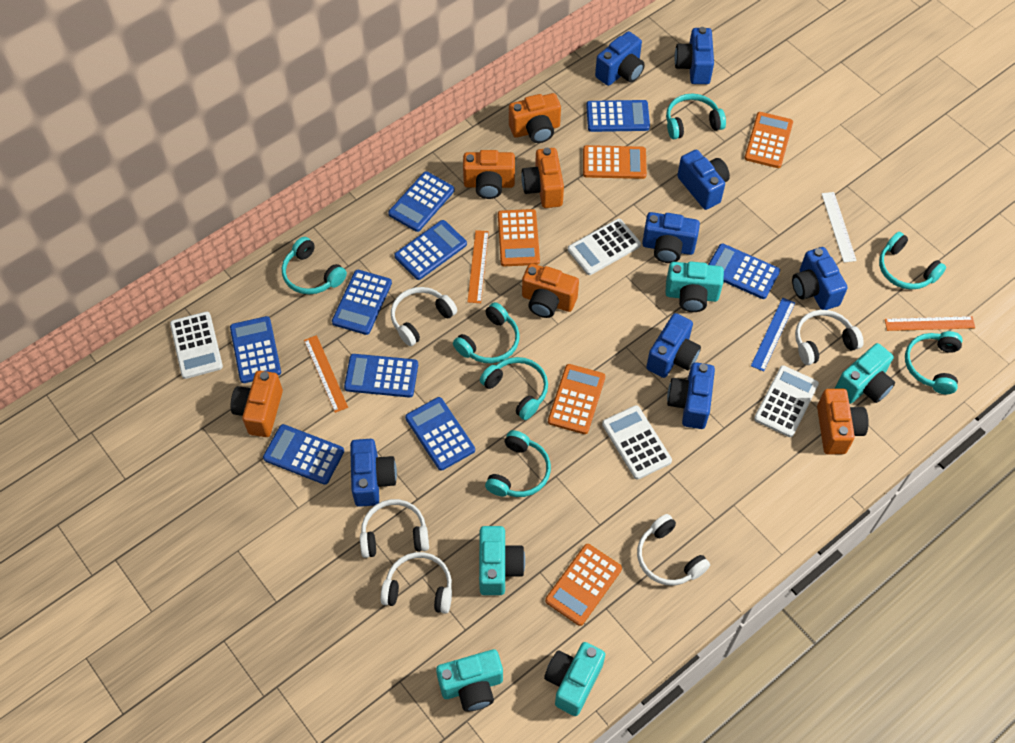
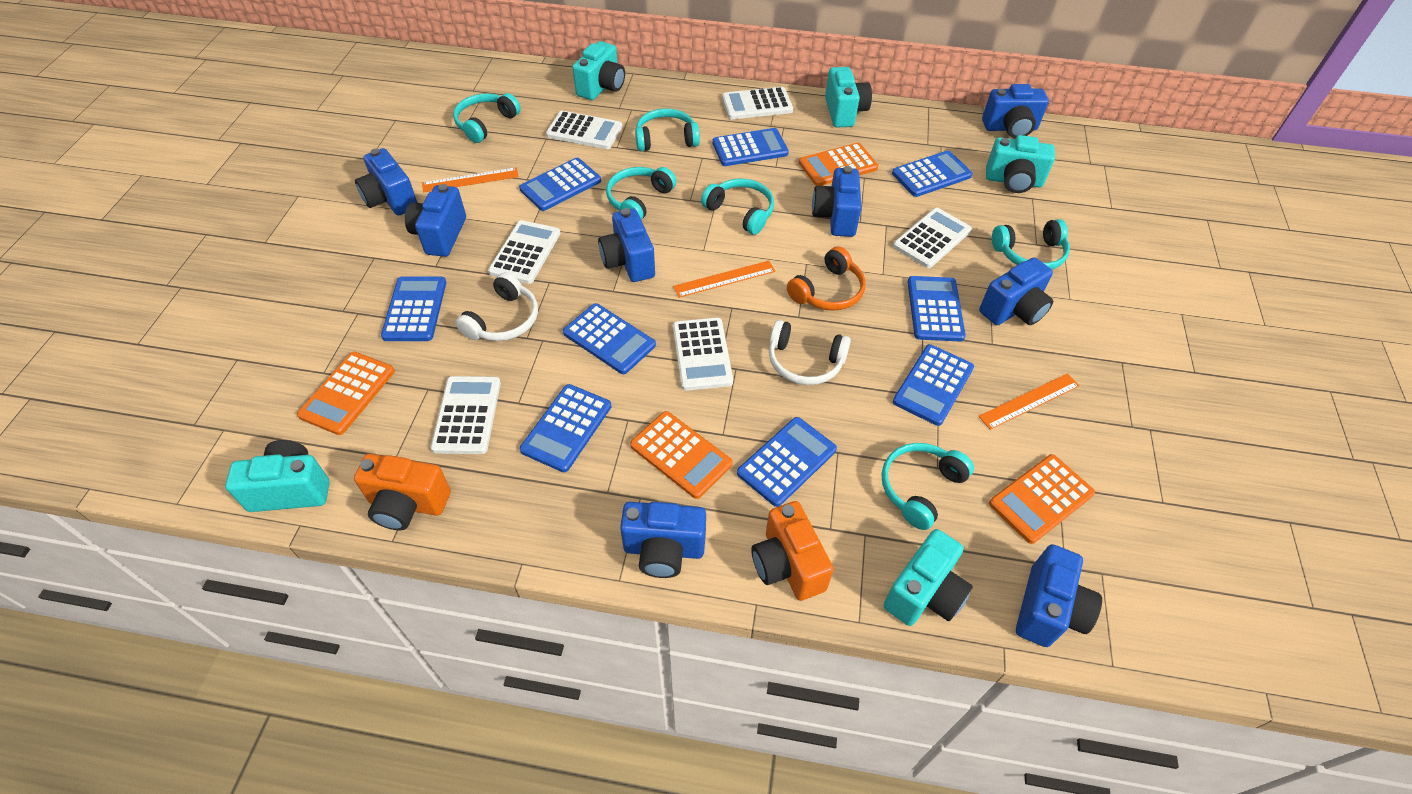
blue ruler: 1 -> 0
orange calculator: 5 -> 4
orange camera: 6 -> 2
orange headphones: 0 -> 1
turquoise headphones: 7 -> 6
white calculator: 4 -> 6
white headphones: 5 -> 2
white ruler: 1 -> 0

